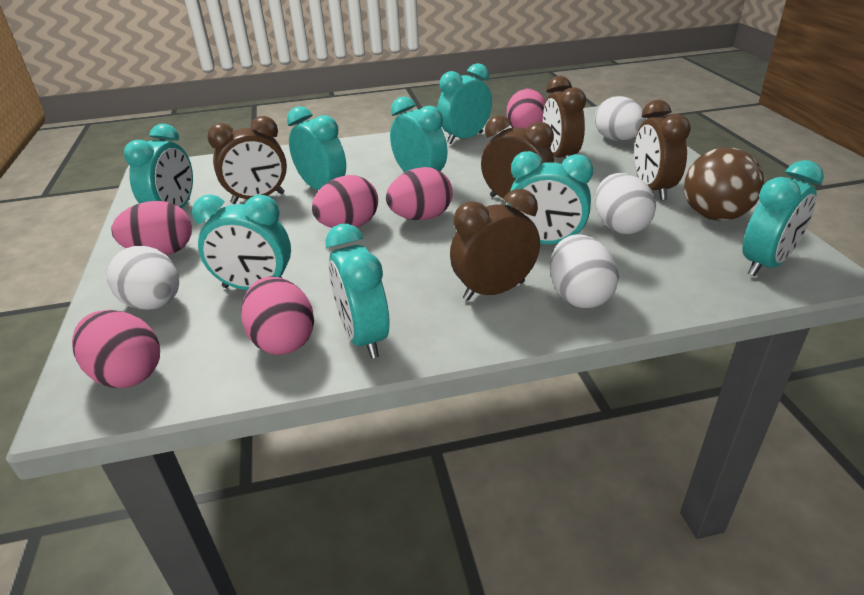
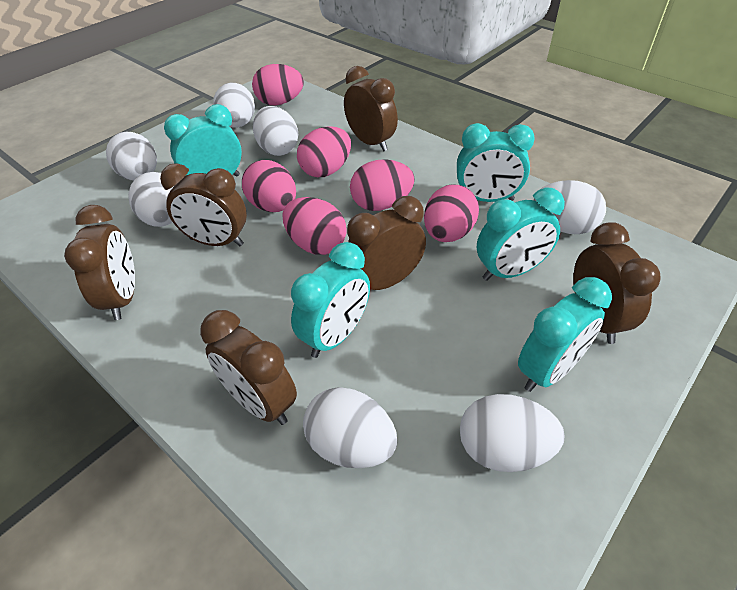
brown ball: 1 -> 0
brown clock: 5 -> 6
turquoise clock: 8 -> 5
white egg: 4 -> 7

